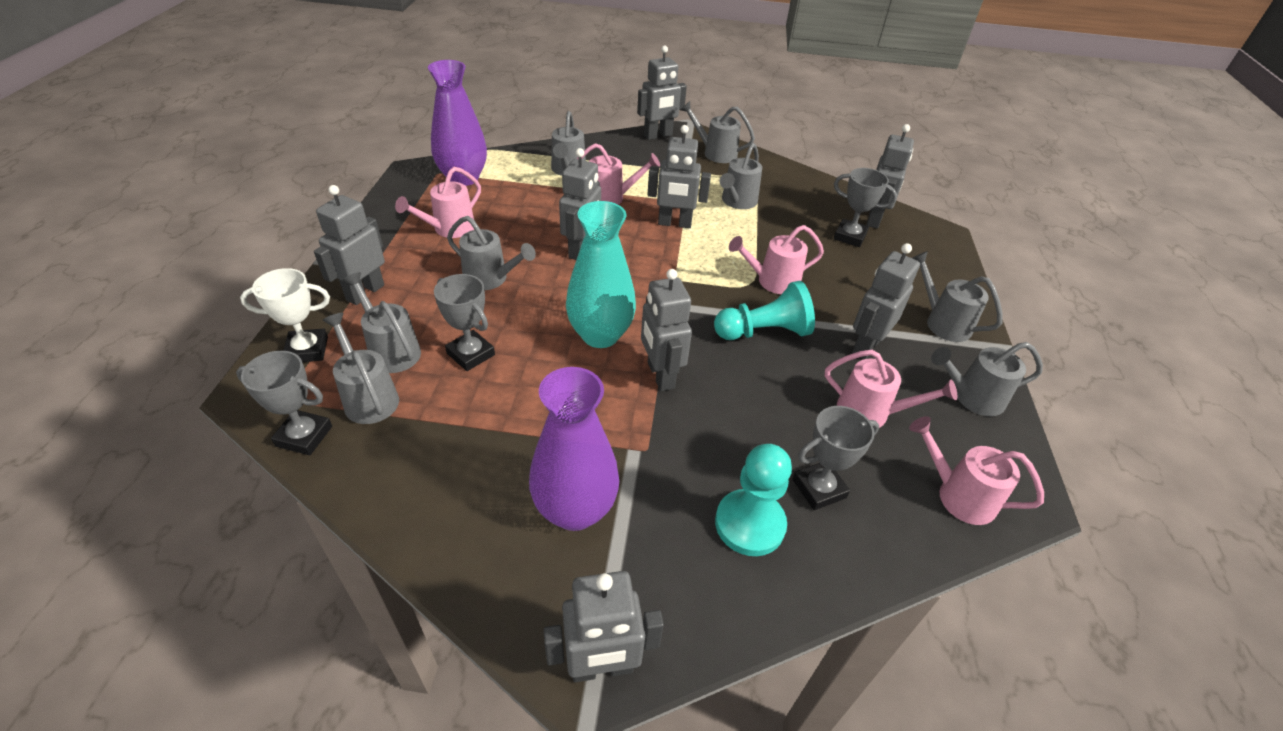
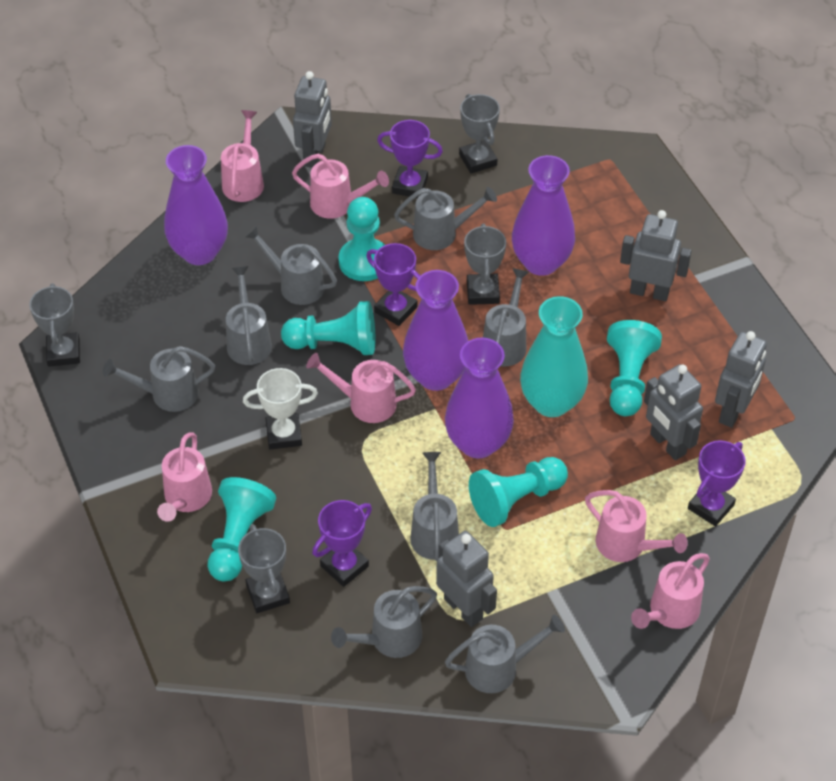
grey robot: 8 -> 5
pink watering can: 5 -> 6
purple trophy: 0 -> 4
purple vase: 2 -> 4
turquoise pawn: 2 -> 5

